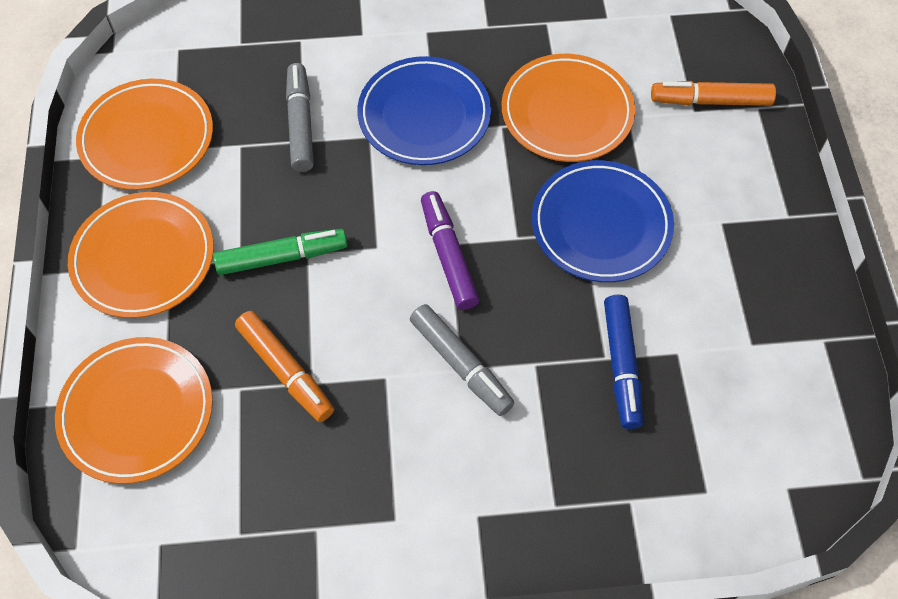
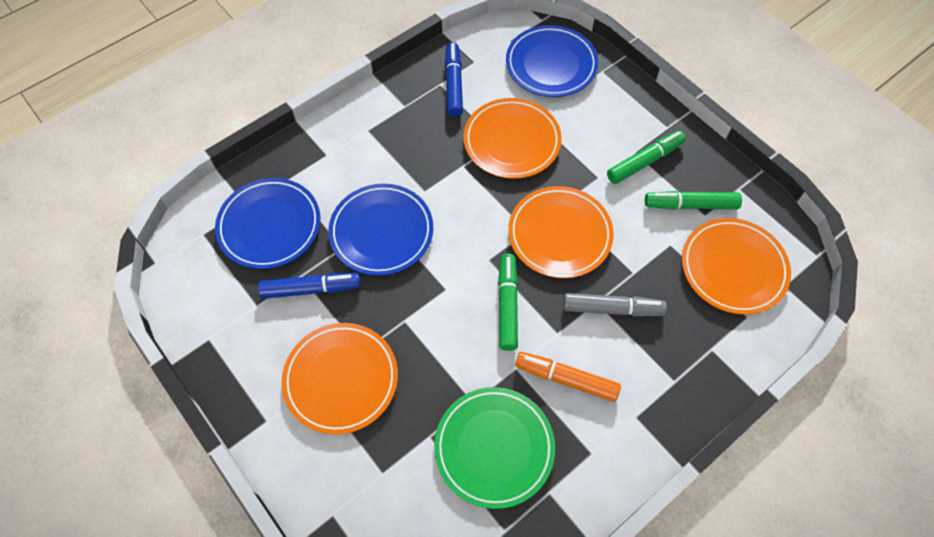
blue marker: 1 -> 2
blue plate: 2 -> 3
green marker: 1 -> 3
green plate: 0 -> 1
grey marker: 2 -> 1
orange marker: 2 -> 1
purple marker: 1 -> 0

